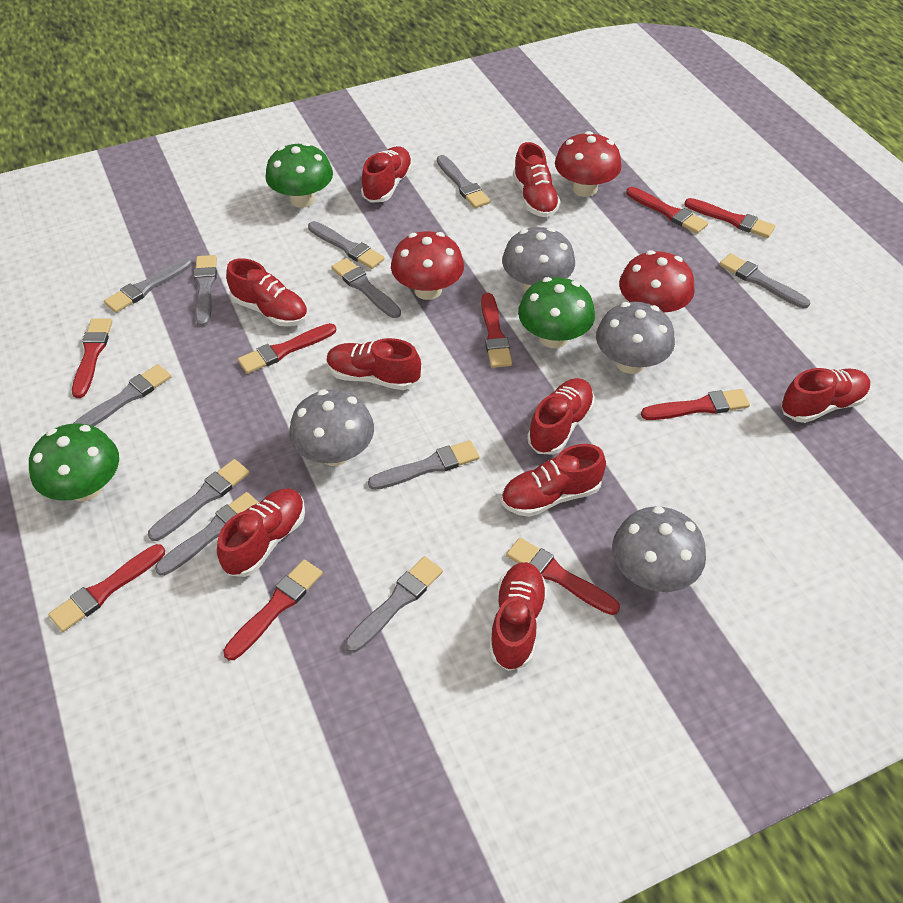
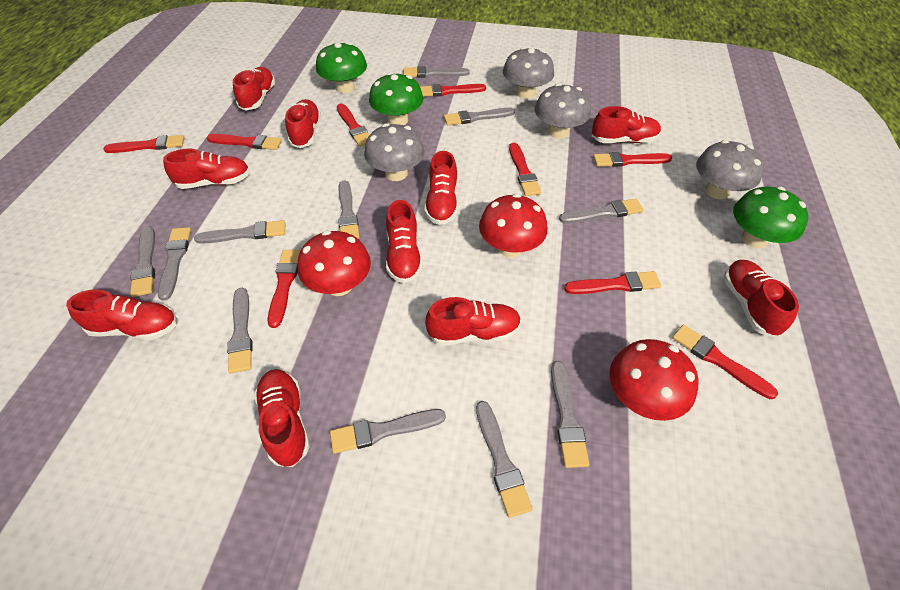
red shoe: 9 -> 10

